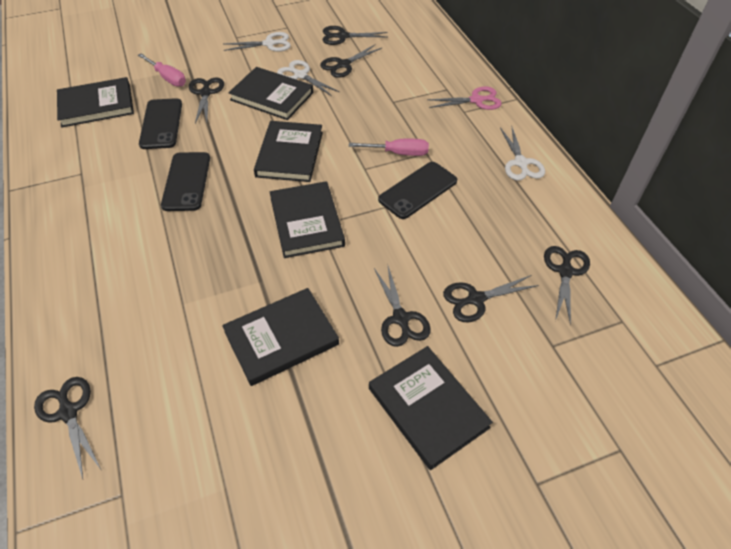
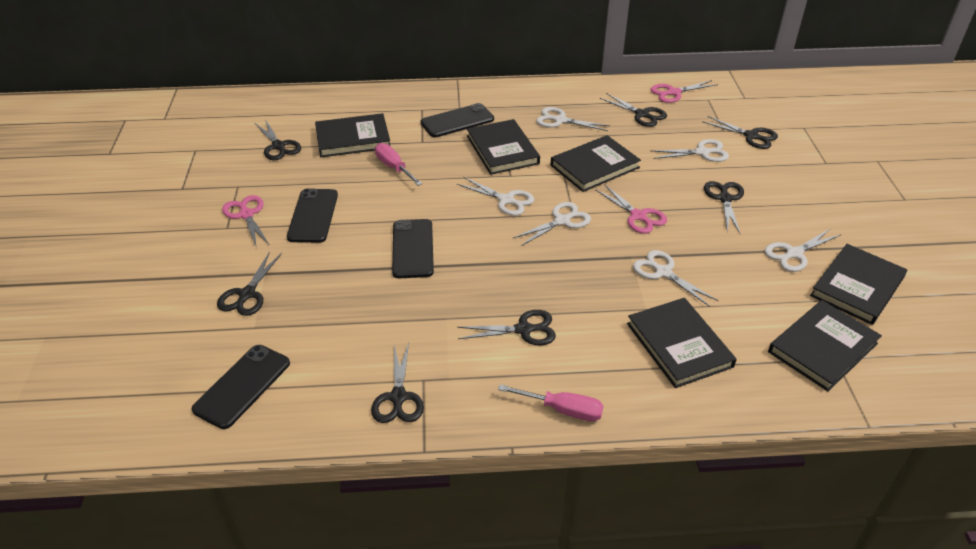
black phone: 3 -> 4
pink scissors: 1 -> 3
white scissors: 3 -> 6

